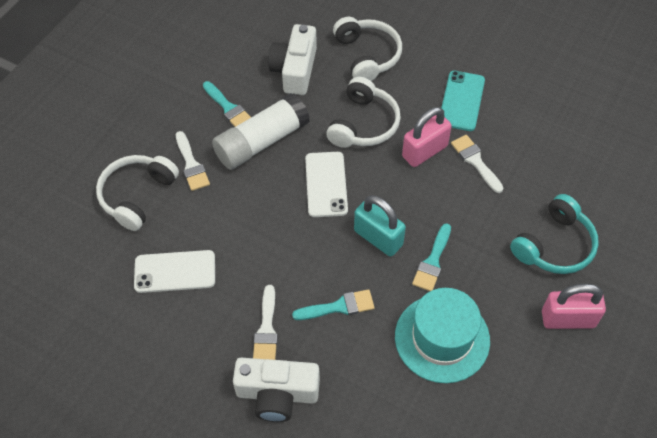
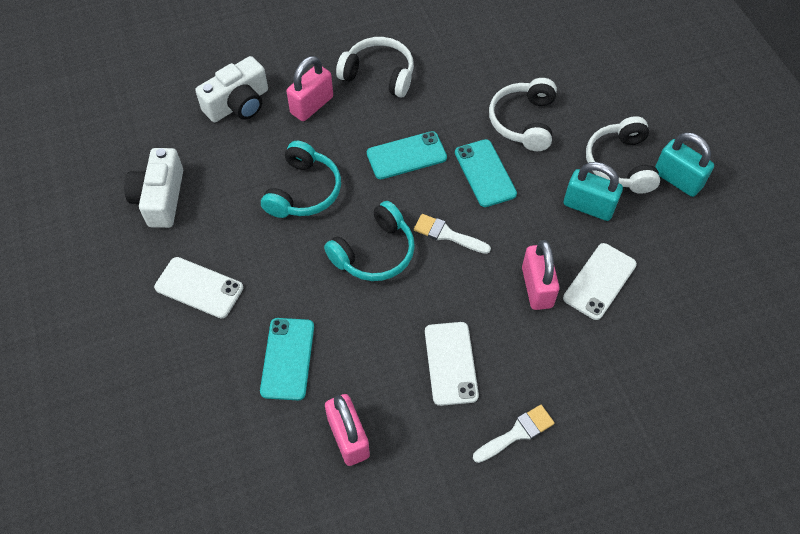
pink padlock: 2 -> 3
turquoise brush: 3 -> 0
turquoise hat: 1 -> 0
turquoise headphones: 1 -> 2
turquoise padlock: 1 -> 2
turquoise phone: 1 -> 3
white brush: 3 -> 2
white glue stick: 1 -> 0
white phone: 2 -> 3

